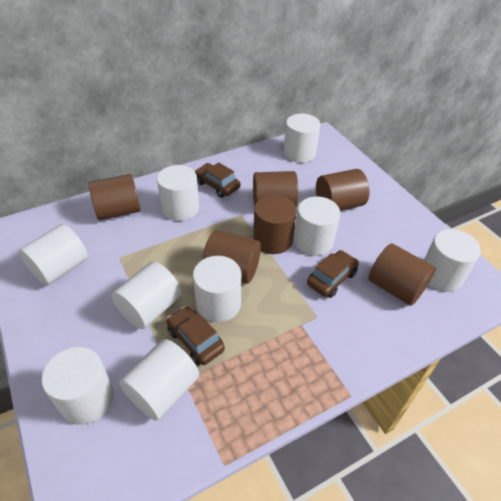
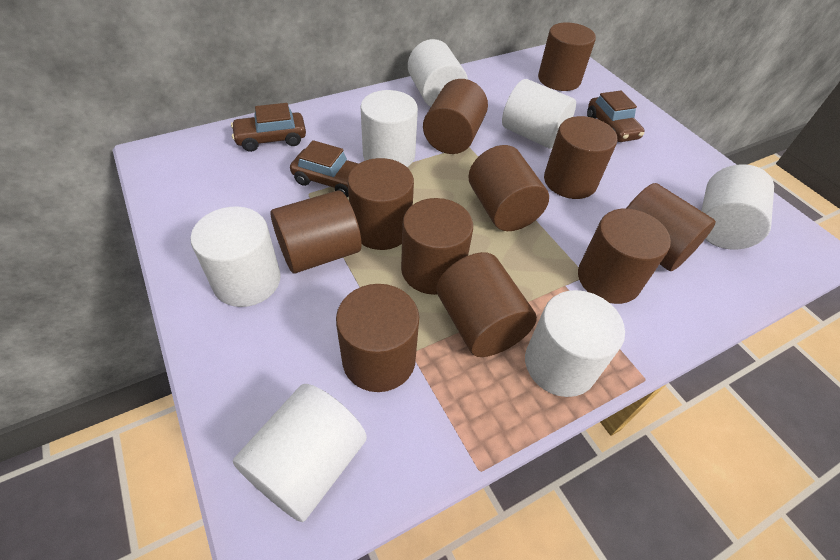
brown cylinder: 6 -> 11
white cylinder: 9 -> 7

